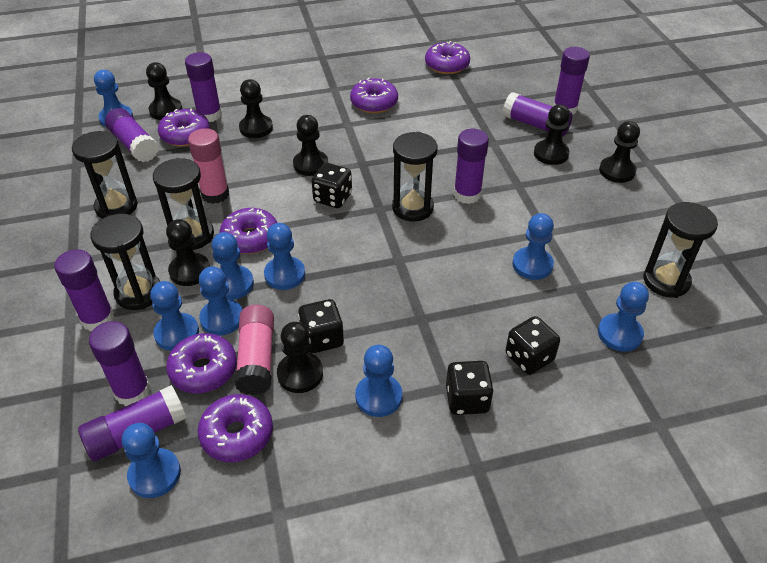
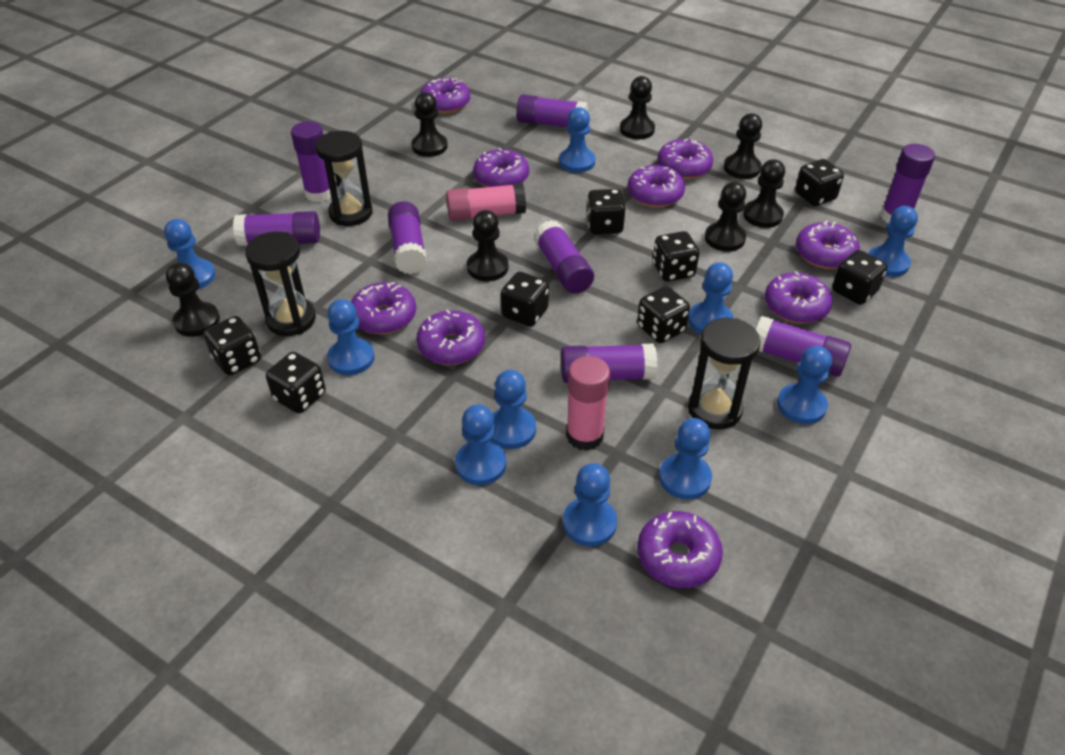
black dice: 4 -> 8
black hourglass: 5 -> 3
blue pawn: 9 -> 10
purple donut: 6 -> 9

